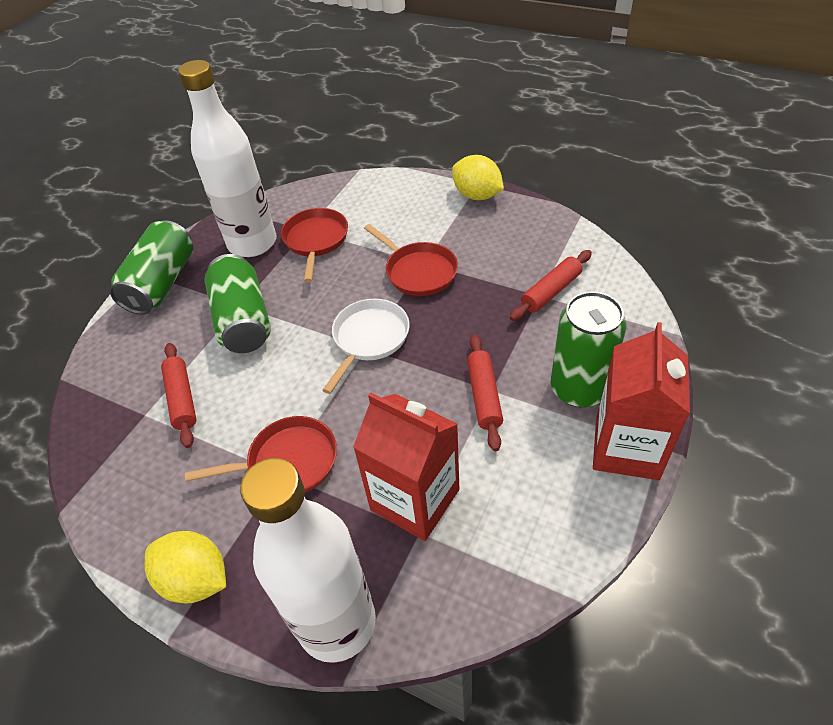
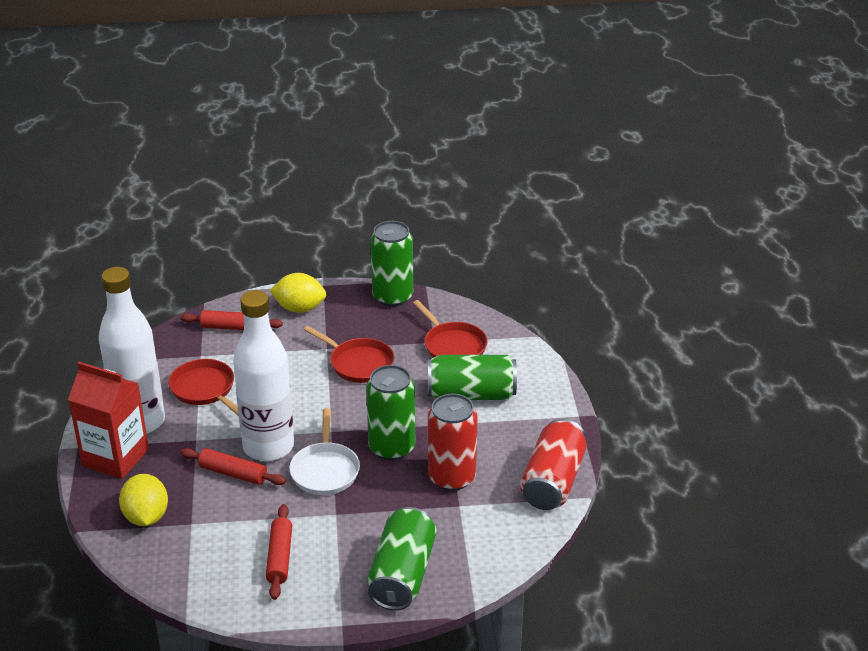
green can: 3 -> 4
red can: 0 -> 2
red carton: 2 -> 1

